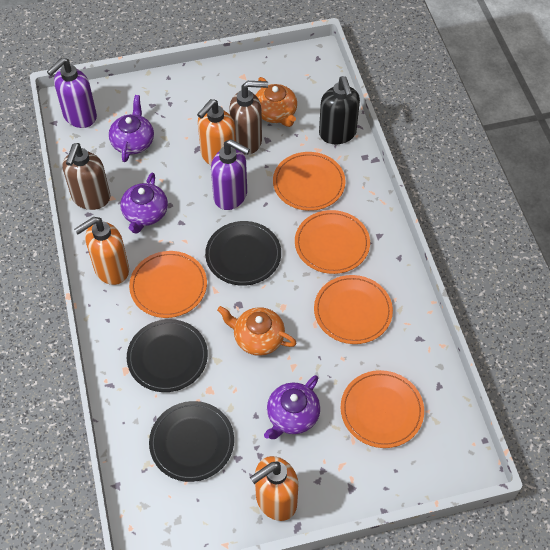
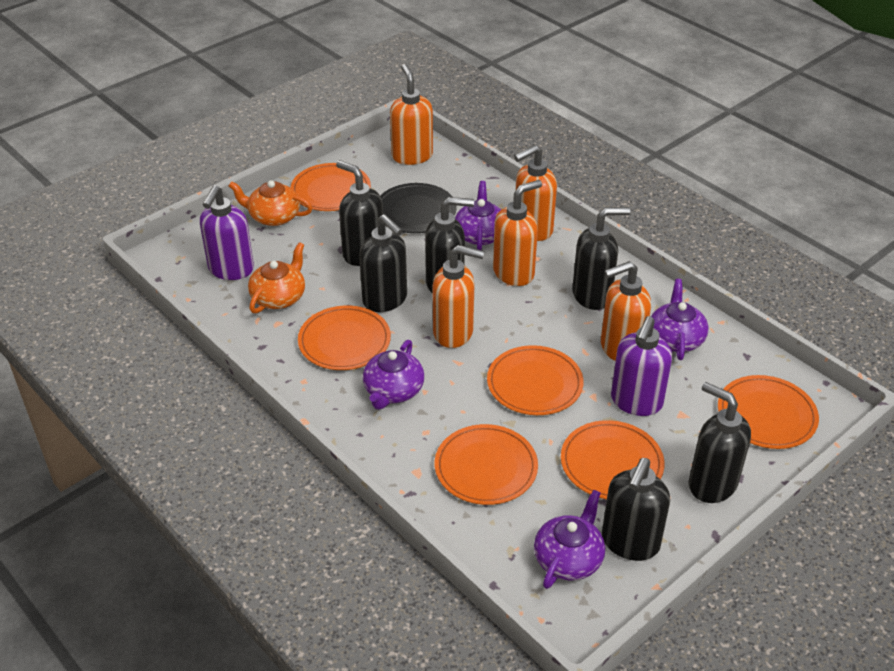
black plate: 3 -> 1
black soap dispenser: 1 -> 6
brown soap dispenser: 2 -> 0
orange plate: 5 -> 6
orange soap dispenser: 3 -> 5
purple teapot: 3 -> 4

